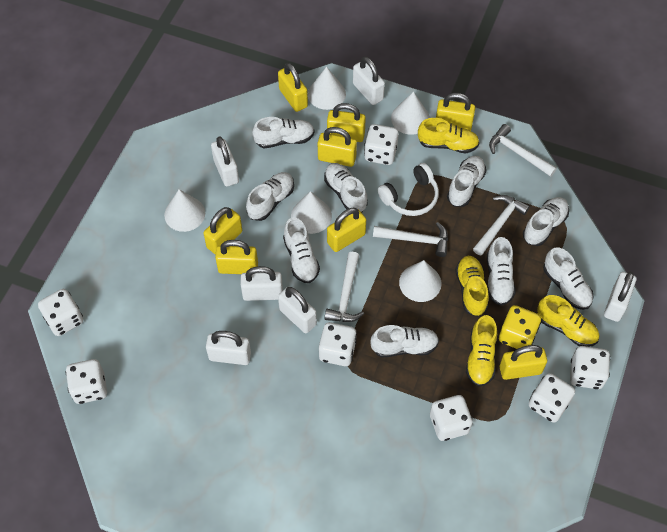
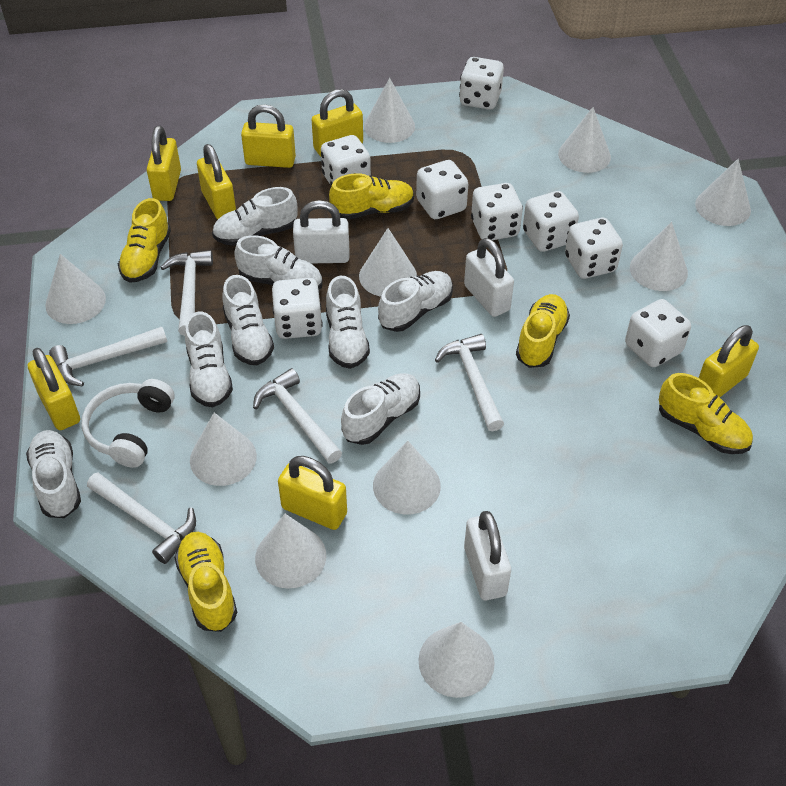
white cone: 5 -> 10
white dice: 7 -> 8
white hammer: 4 -> 5
white padlock: 6 -> 3
white shoe: 9 -> 8
yellow dice: 1 -> 0
yellow padlock: 8 -> 7
yellow shoe: 4 -> 5

